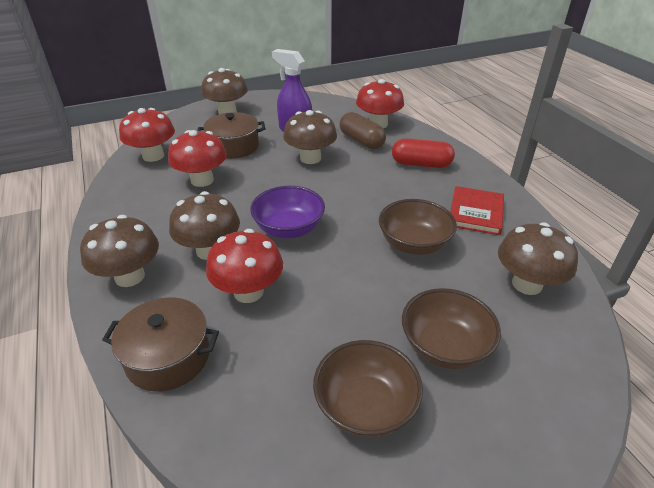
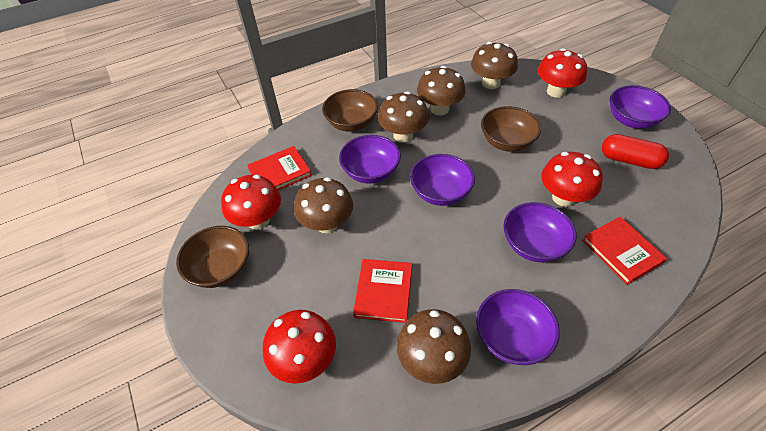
brown capsule: 1 -> 0
brown pot: 2 -> 0
purple bowl: 1 -> 5
purple spray bottle: 1 -> 0
red book: 1 -> 3

